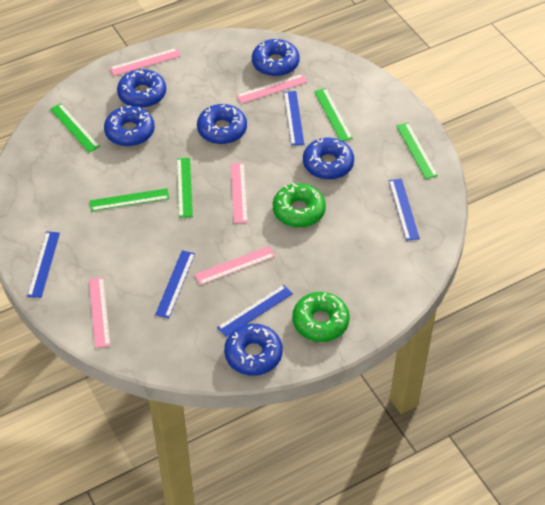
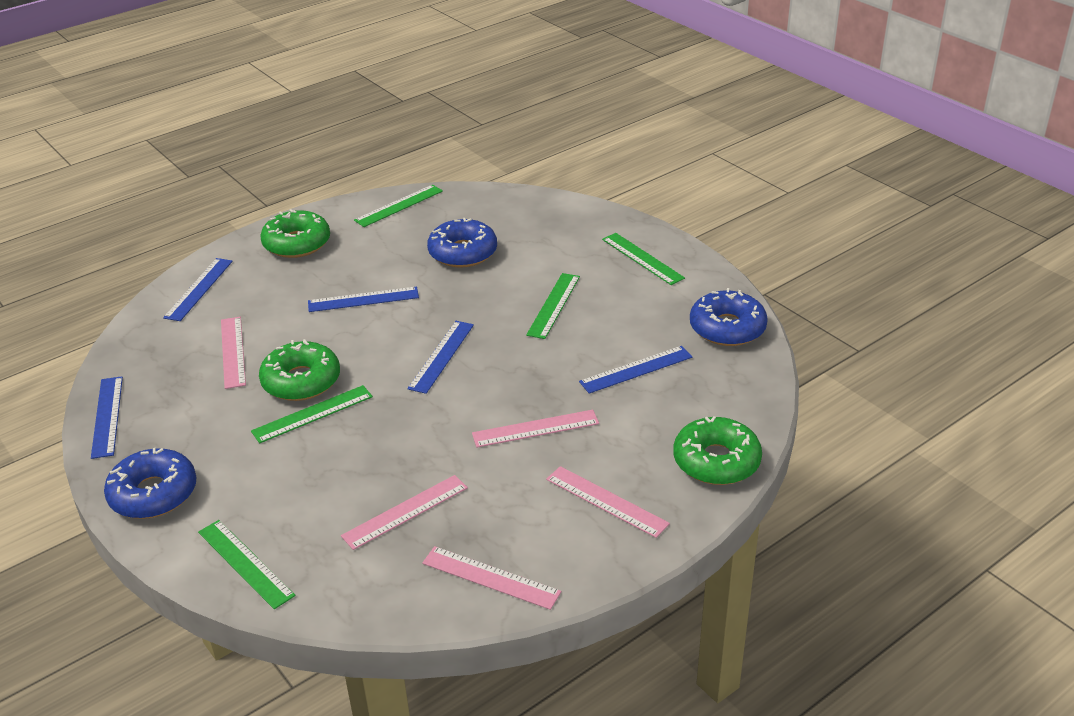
blue donut: 6 -> 3
green donut: 2 -> 3

